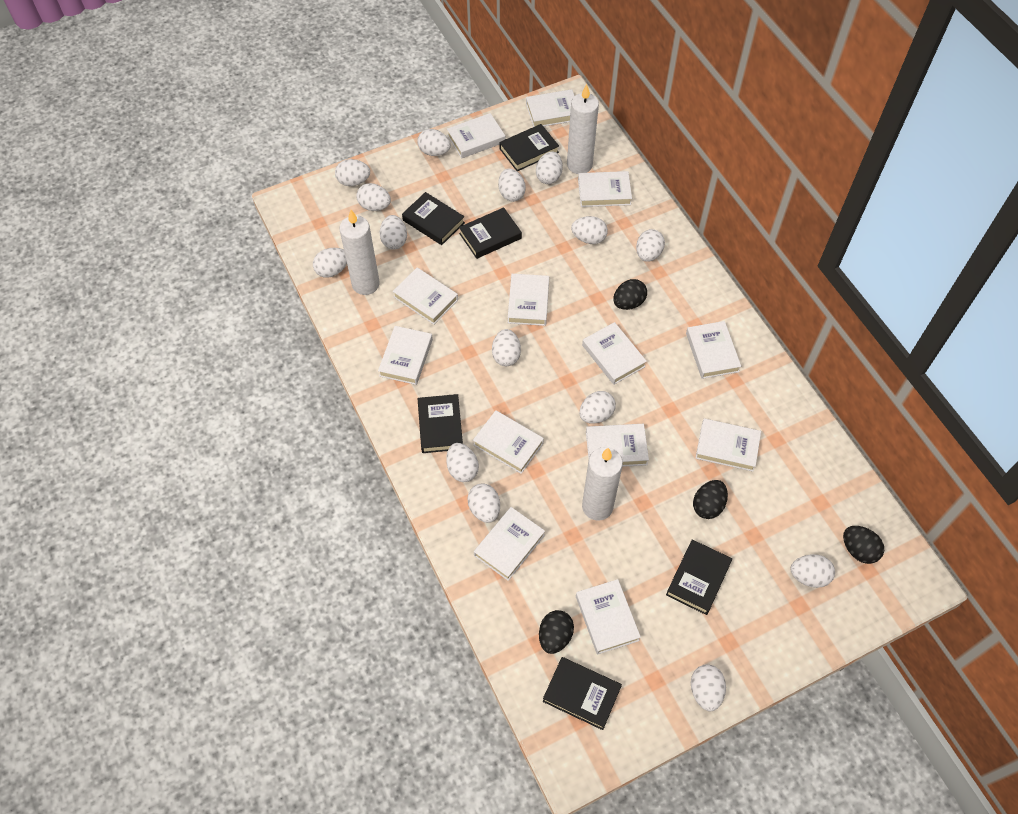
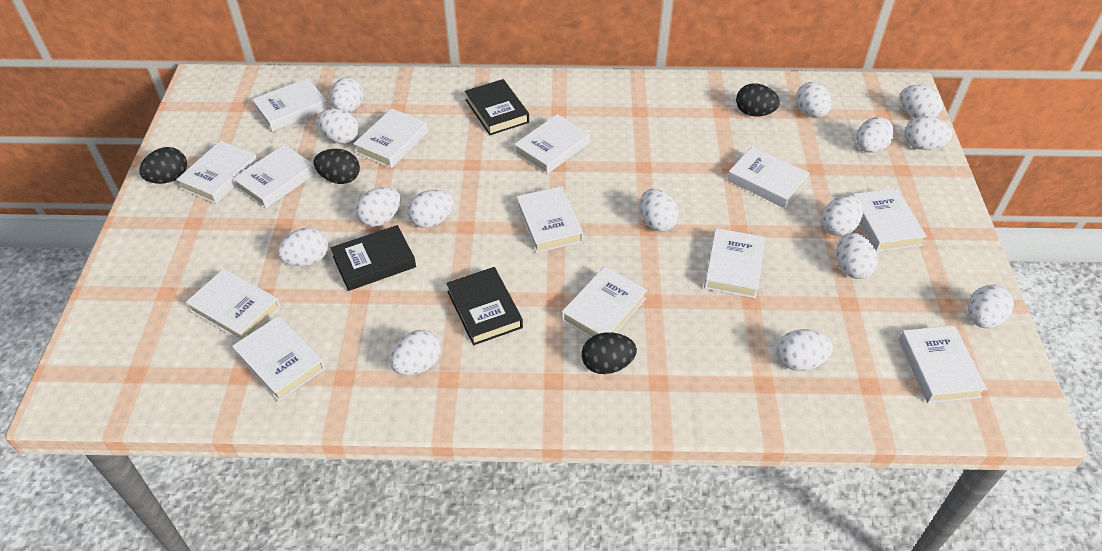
black book: 6 -> 3
white candle: 3 -> 0

